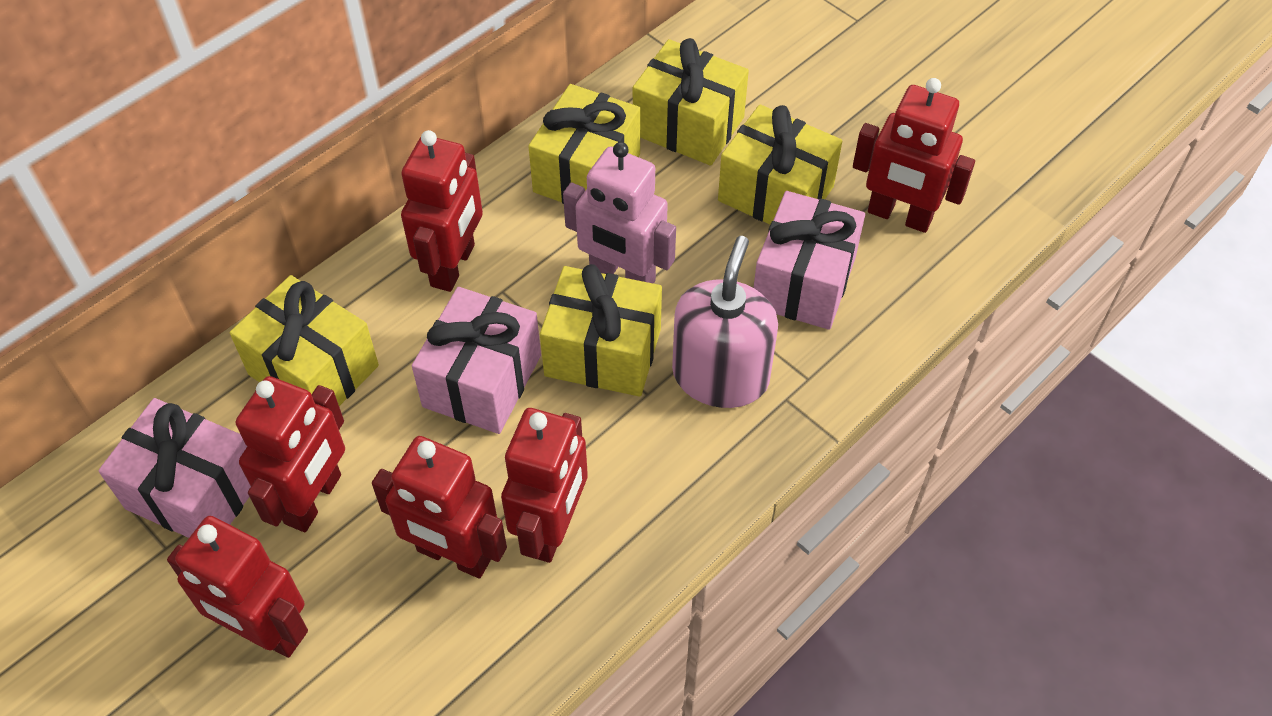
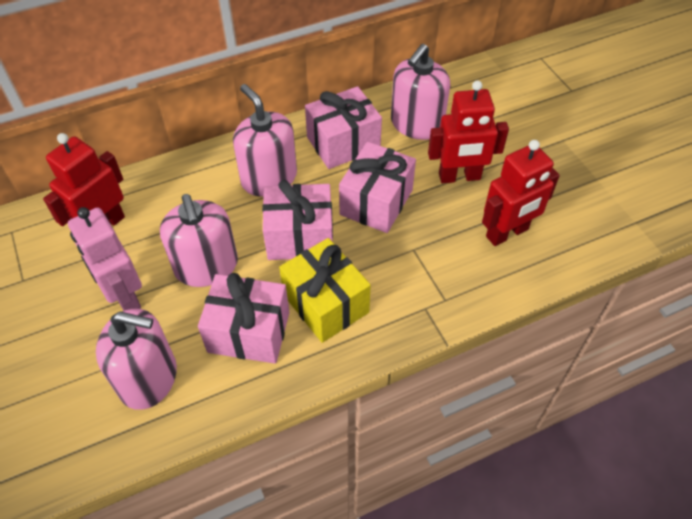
pink gift: 3 -> 4
pink soap dispenser: 1 -> 4
red robot: 6 -> 3
yellow gift: 5 -> 1

